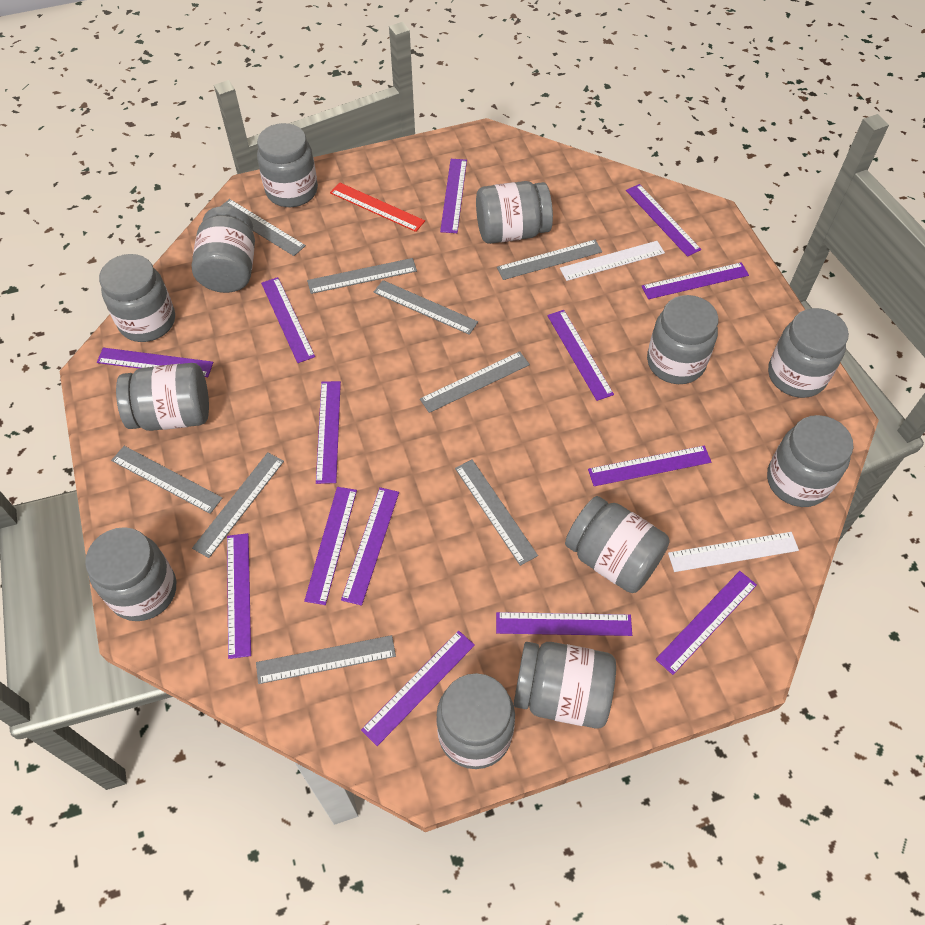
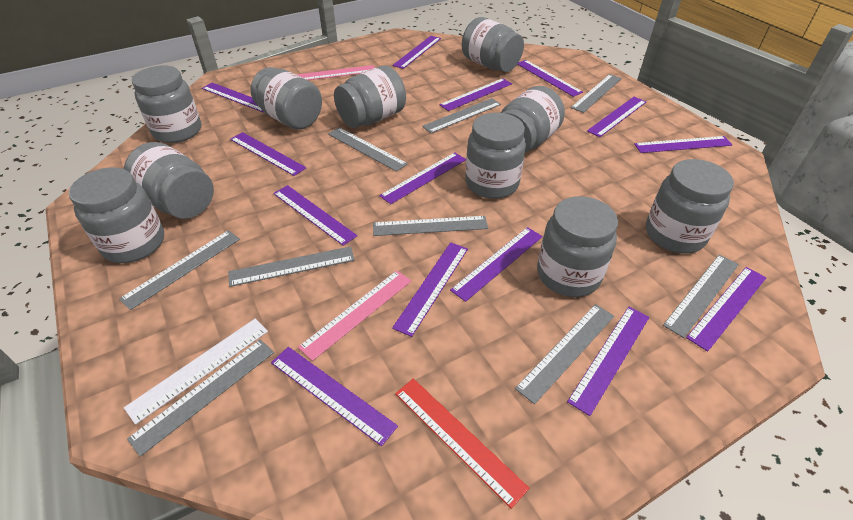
grey jar: 12 -> 10
pink ruler: 0 -> 2
white ruler: 2 -> 1

